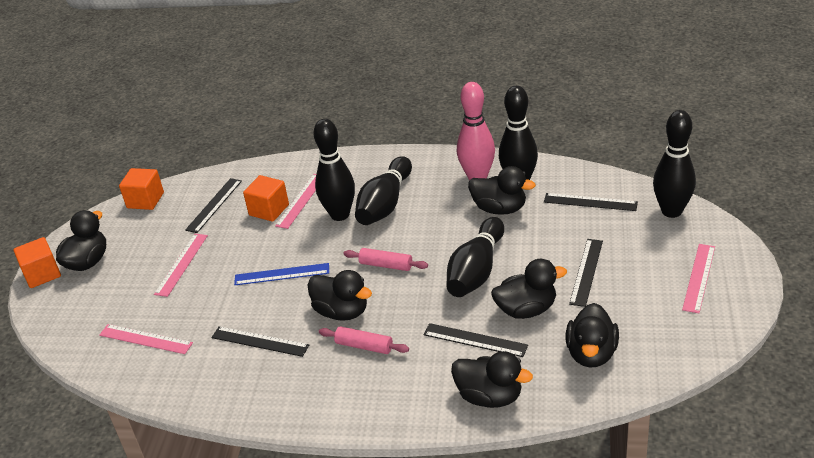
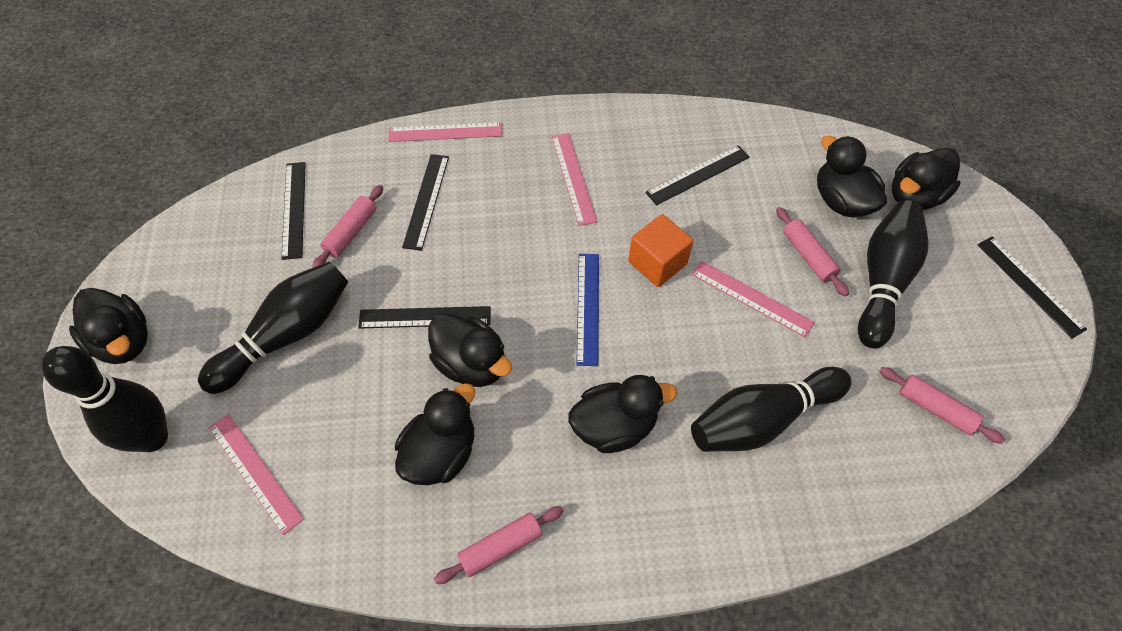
black bowling pin: 5 -> 4
orange cube: 3 -> 1
pink bowling pin: 1 -> 0
pink rolling pin: 2 -> 4

